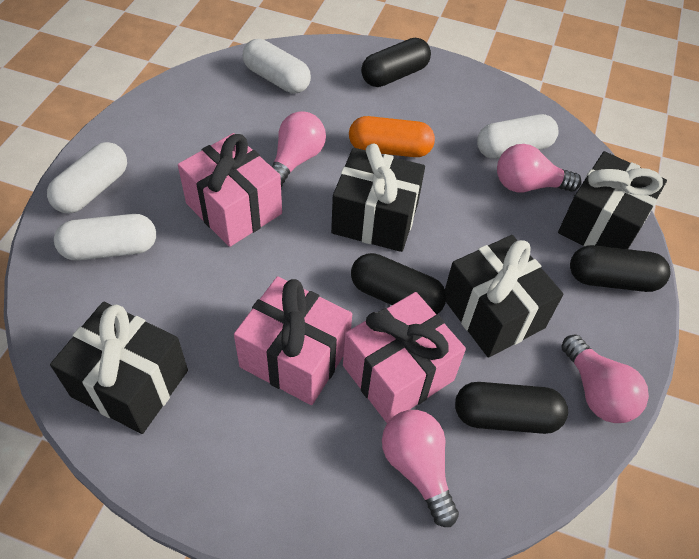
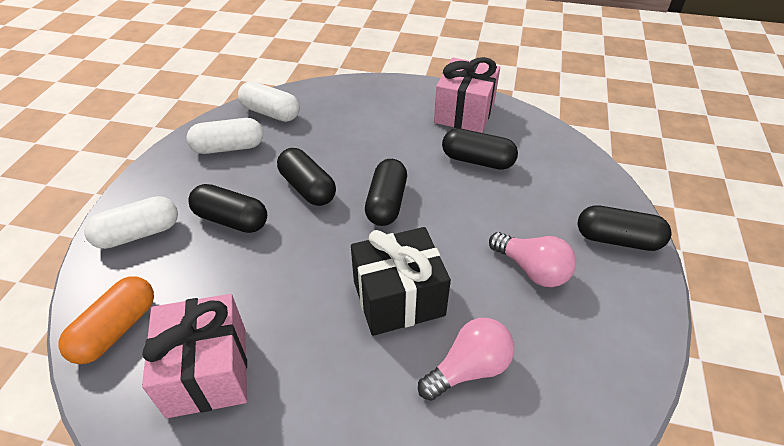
black capsule: 4 -> 5
black gift: 4 -> 1
pink gift: 3 -> 2
pink light bulb: 4 -> 2
white capsule: 4 -> 3

